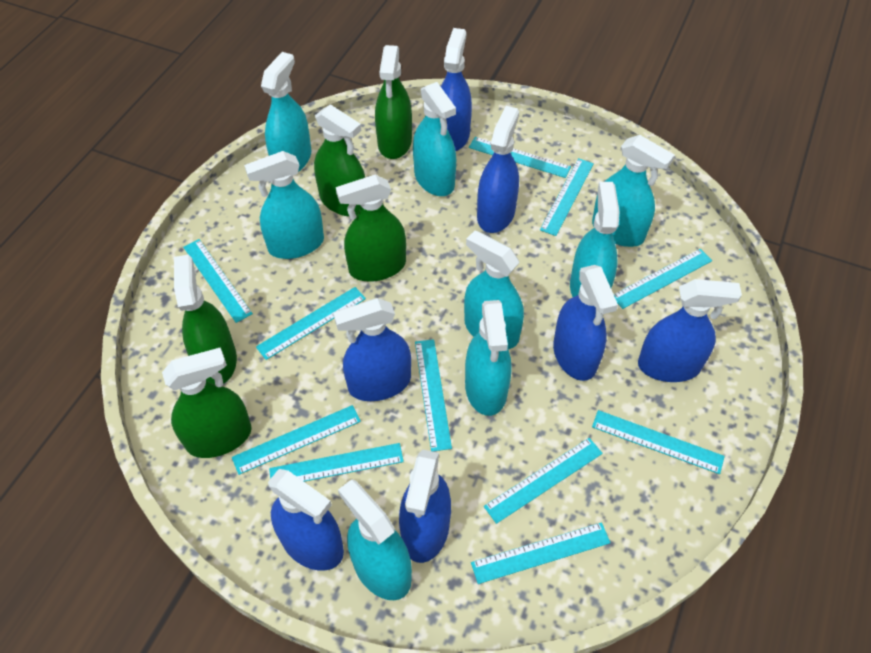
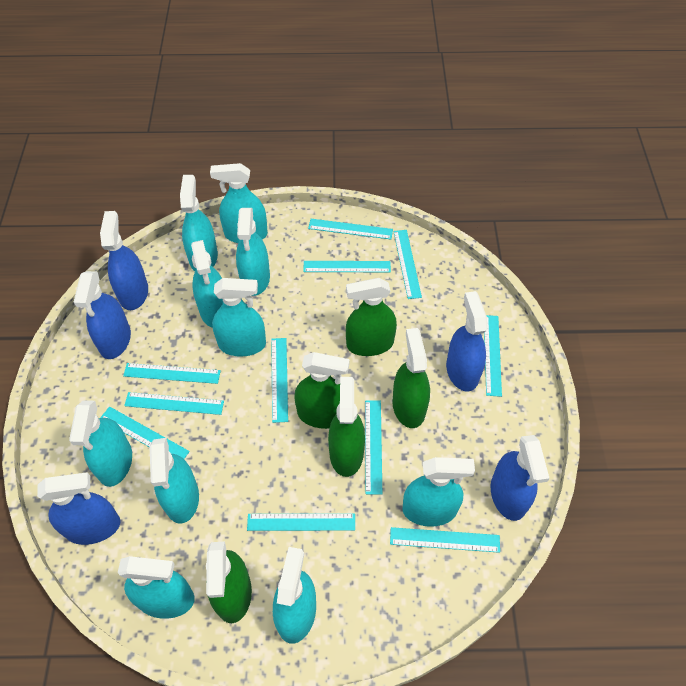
blue spray bottle: 7 -> 5
turquoise spray bottle: 8 -> 10

